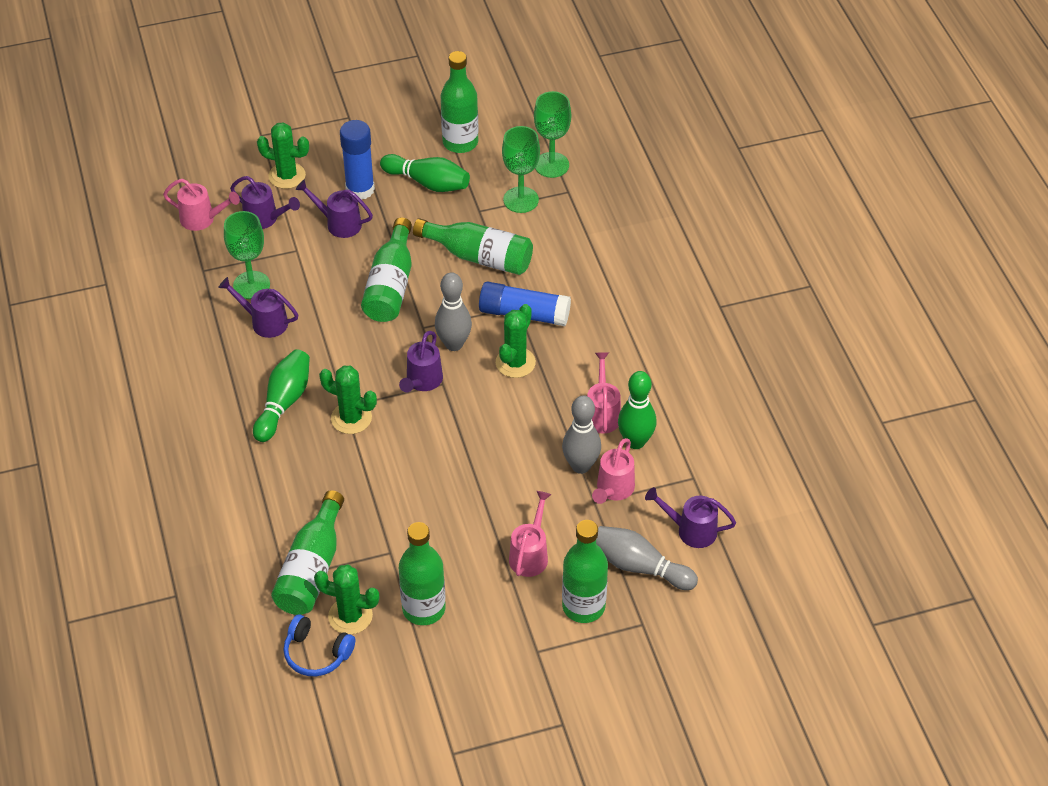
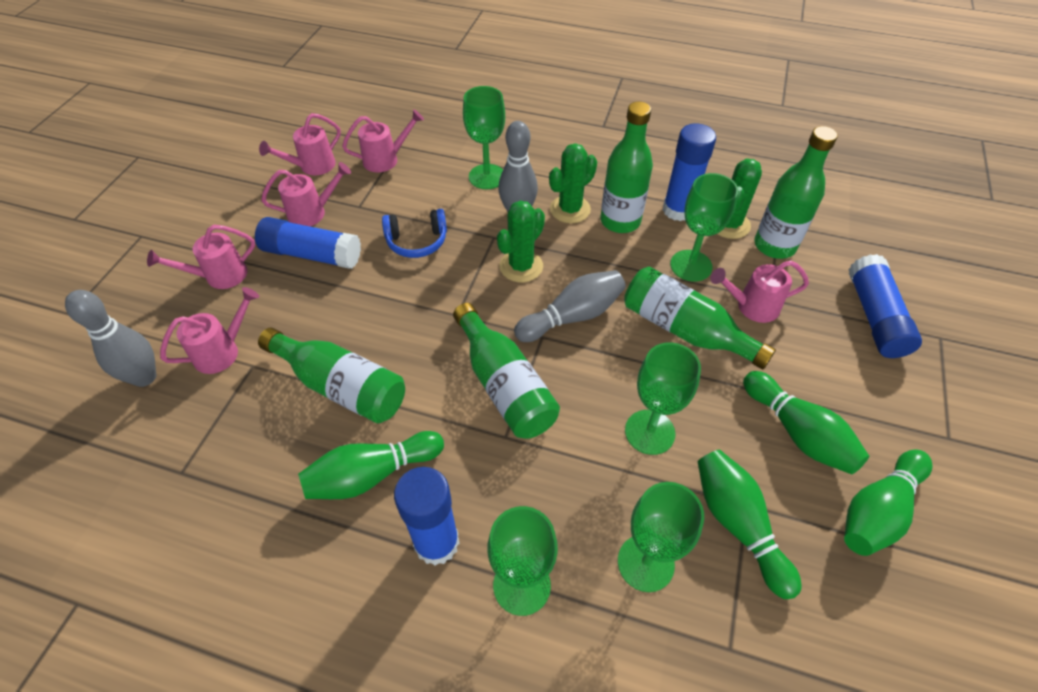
blue glue stick: 2 -> 4
green bottle: 6 -> 5
green bowling pin: 3 -> 4
green cactus: 4 -> 3
green goblet: 3 -> 5
pink watering can: 4 -> 6
purple watering can: 5 -> 0

